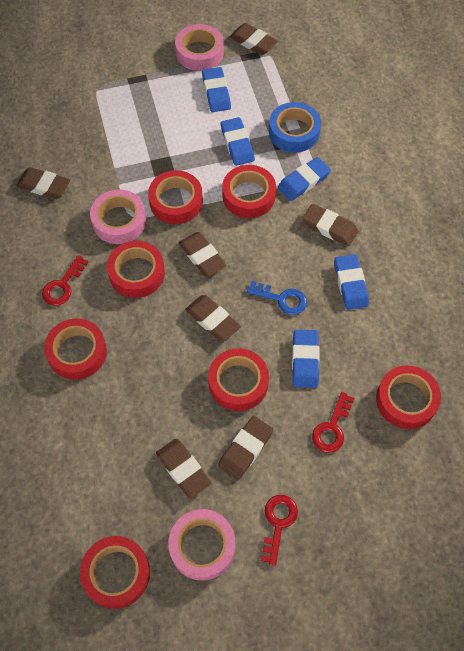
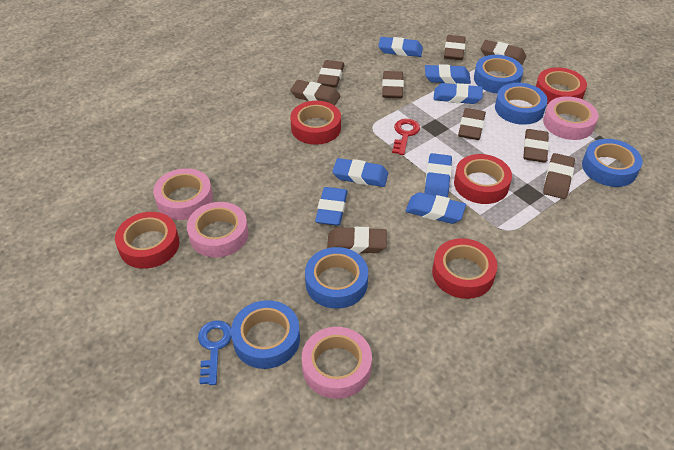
blue eraser: 5 -> 7
blue tape: 1 -> 5
brown eraser: 7 -> 9
pink tape: 3 -> 4
red key: 3 -> 1
red tape: 7 -> 5

